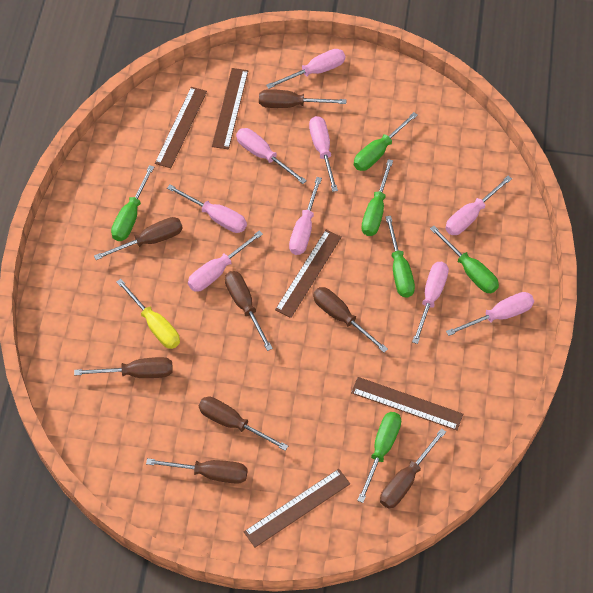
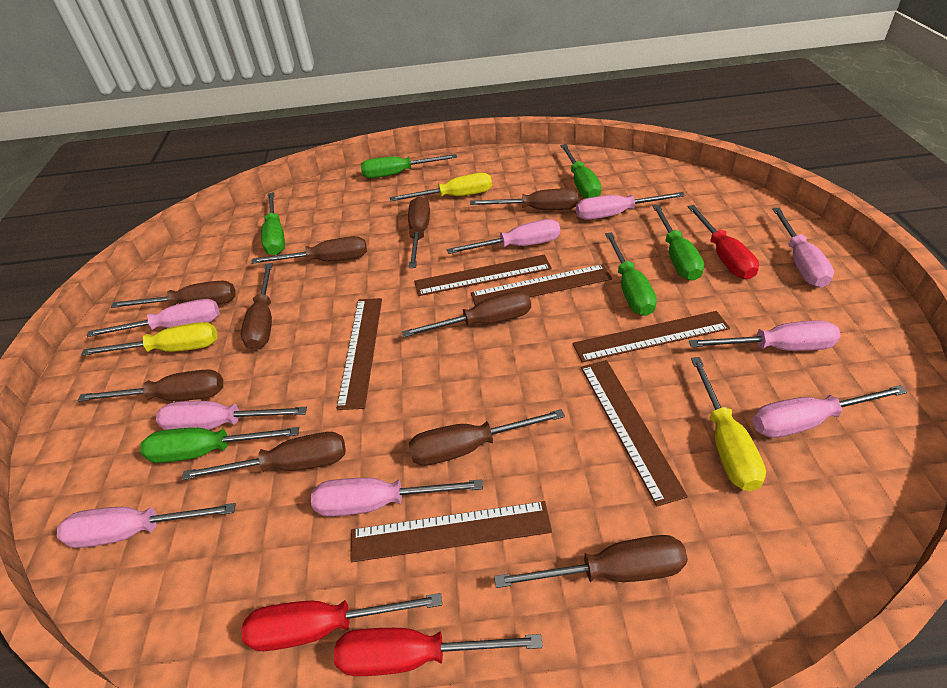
brown ruler: 5 -> 6
brown screwdriver: 8 -> 10
red screwdriver: 0 -> 3
yellow screwdriver: 1 -> 3

